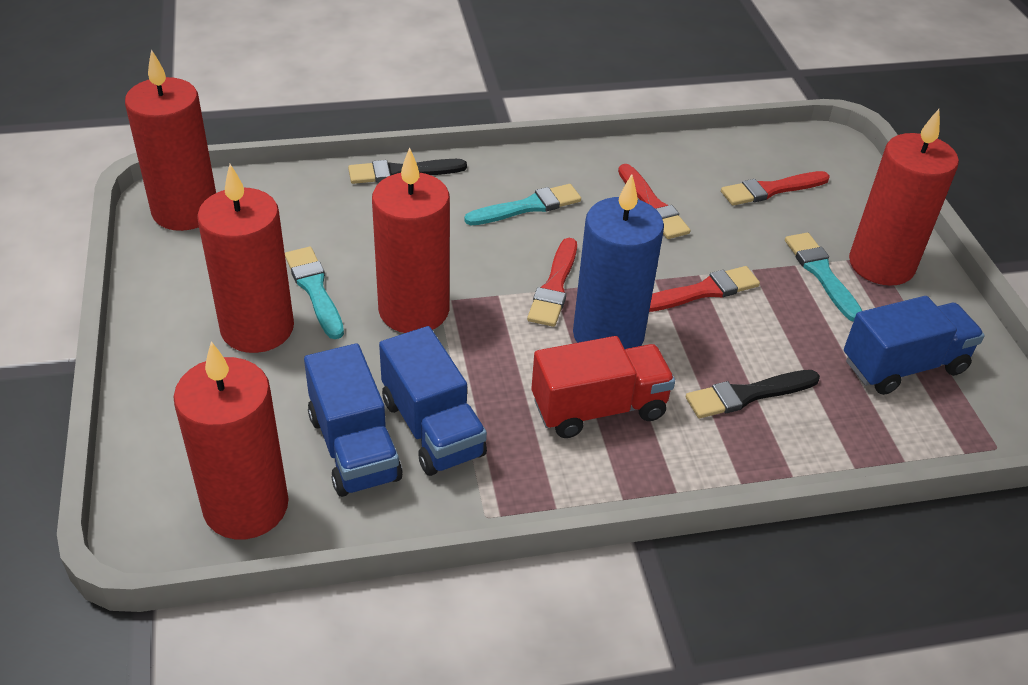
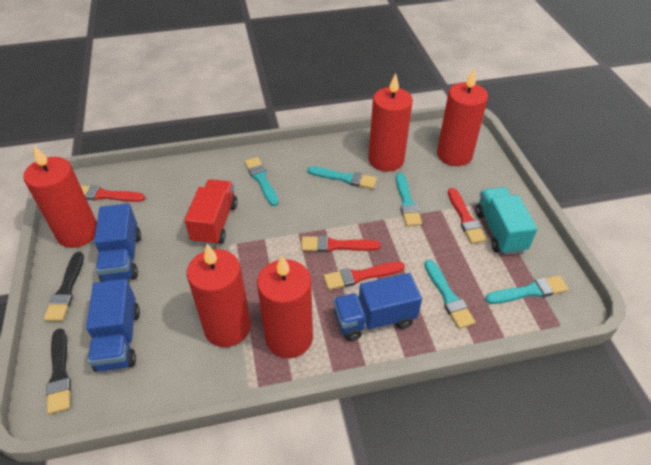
blue candle: 1 -> 0
turquoise brush: 3 -> 5
turquoise truck: 0 -> 1

